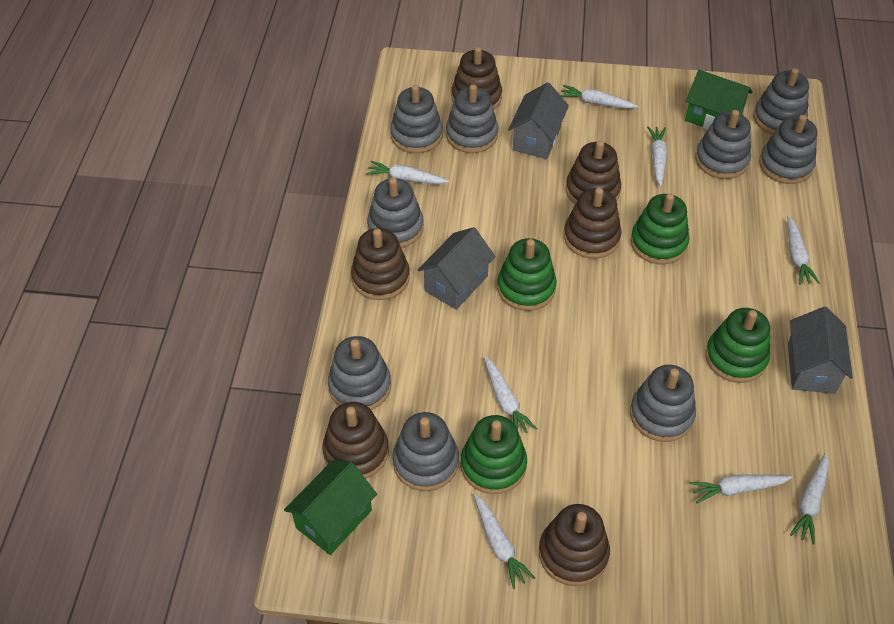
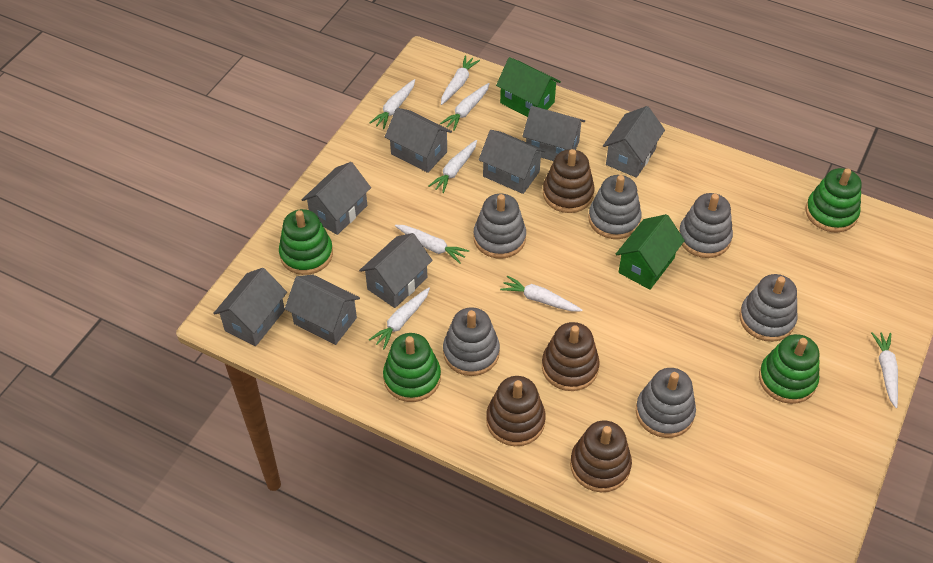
brown stacking toy: 6 -> 4
grey house: 3 -> 8
grey stacking toy: 9 -> 6

